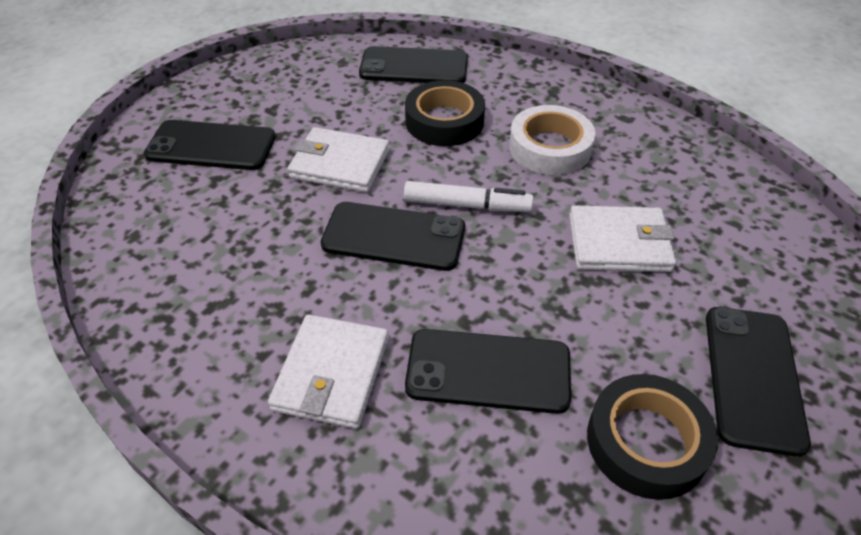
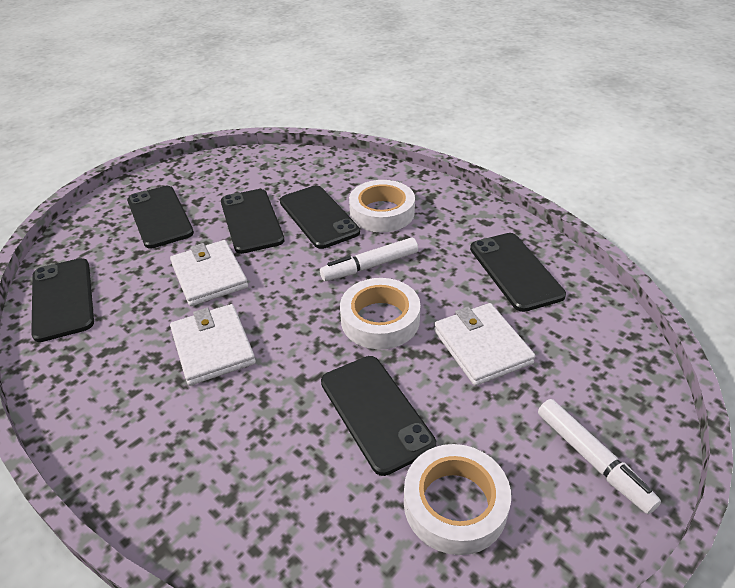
black phone: 5 -> 6
black tape: 2 -> 0
white marker: 1 -> 2
white tape: 1 -> 3

